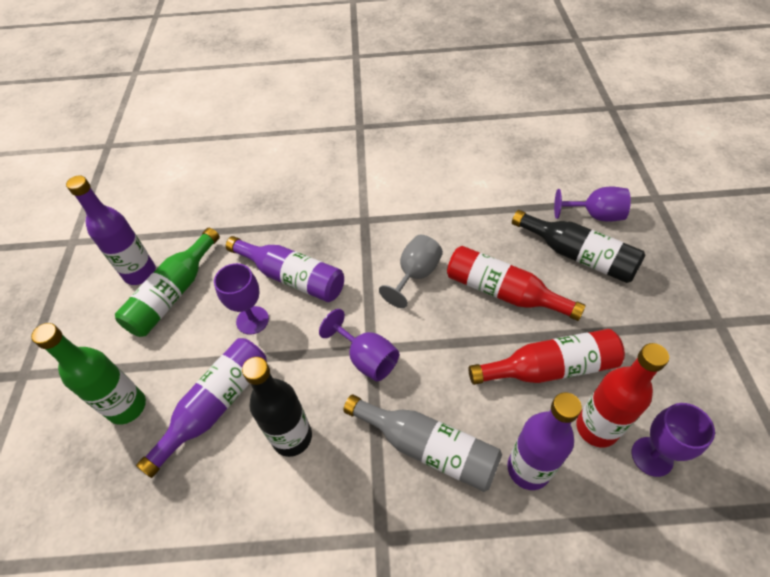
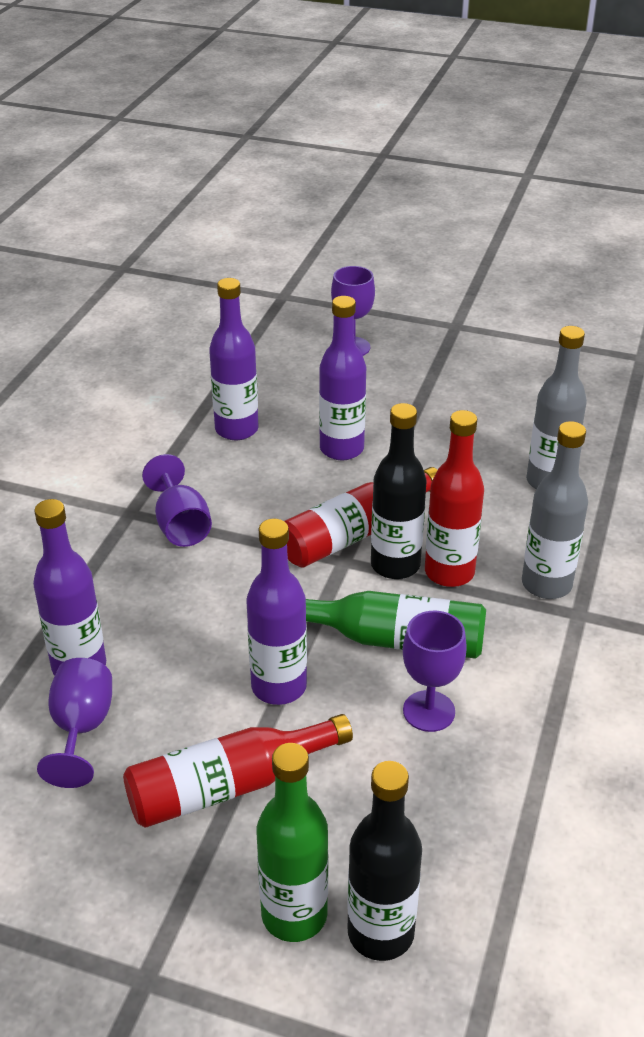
grey bottle: 1 -> 2
grey goblet: 1 -> 0

